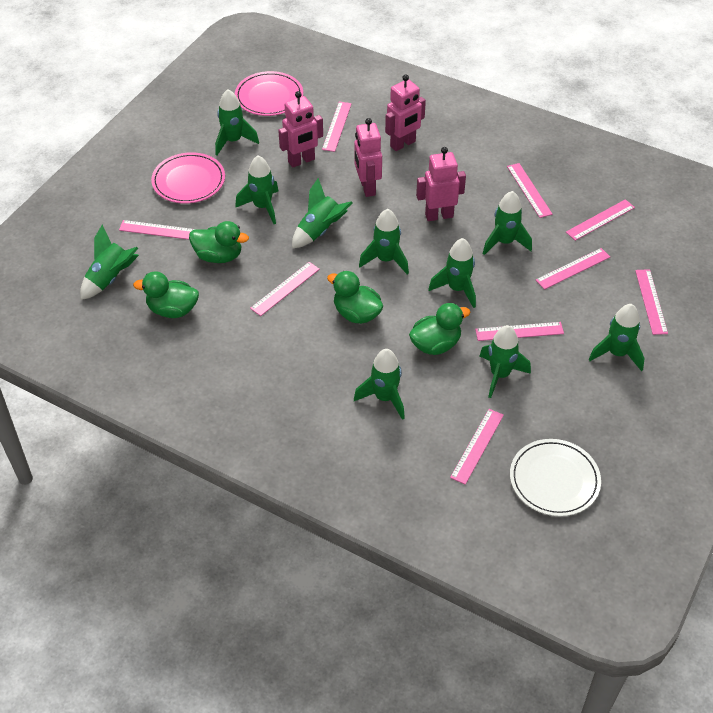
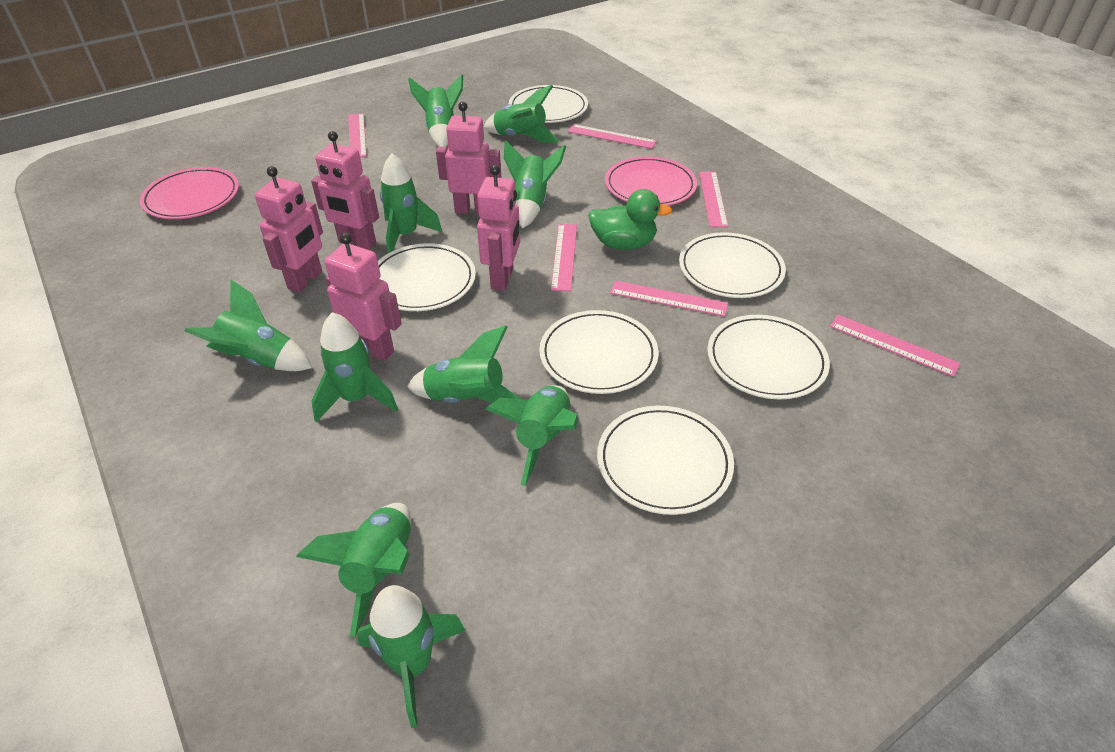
green duck: 4 -> 1
pink robot: 4 -> 5
pink ruler: 9 -> 6
white plate: 1 -> 6

